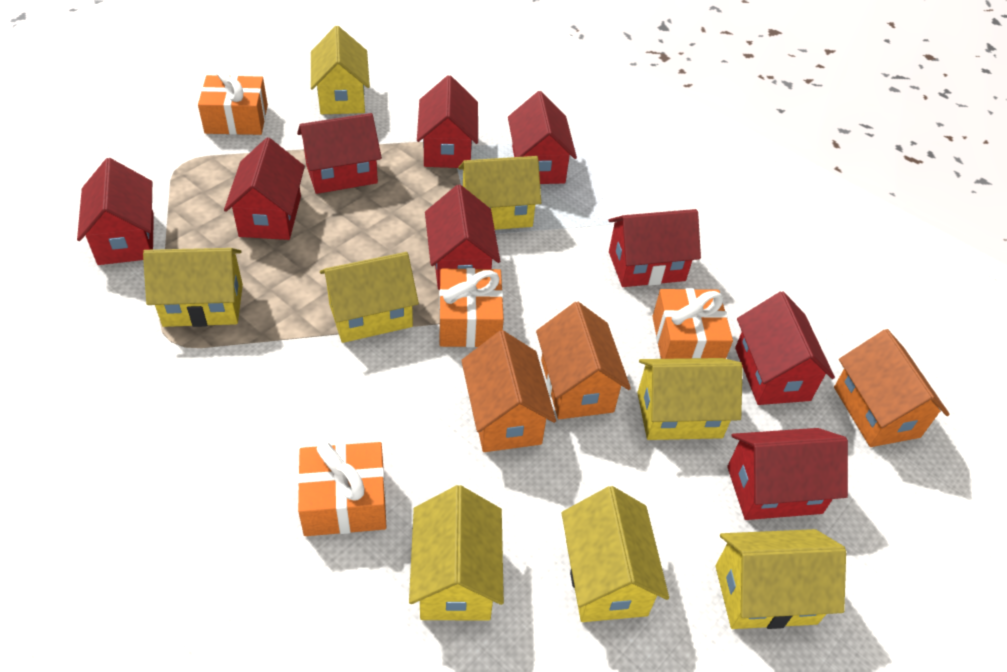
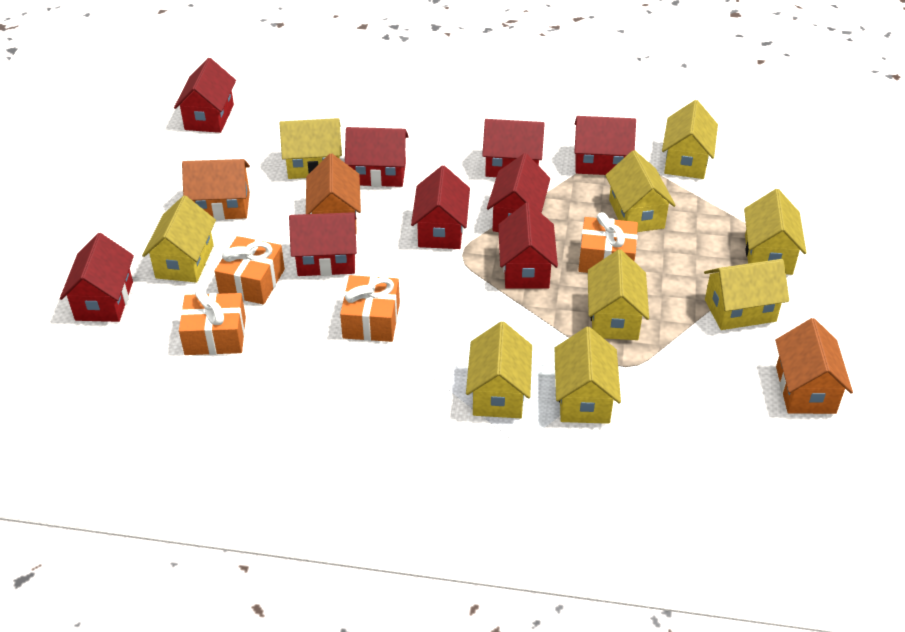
yellow house: 8 -> 9

